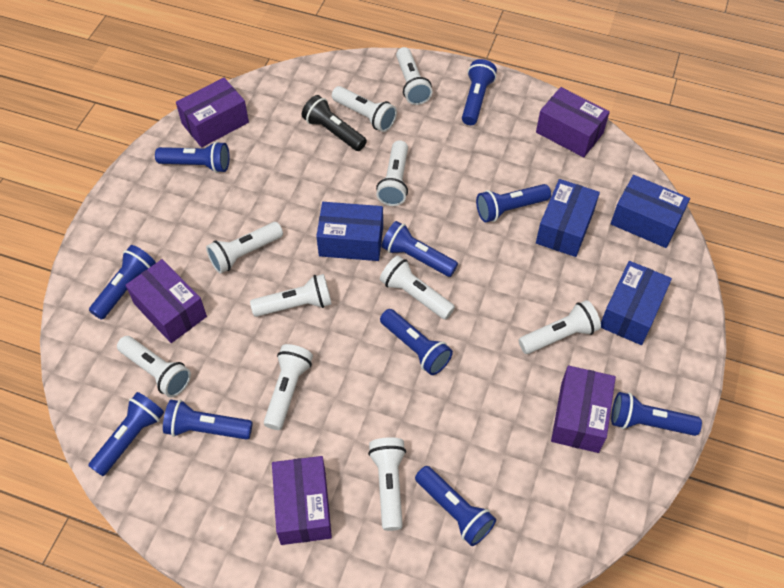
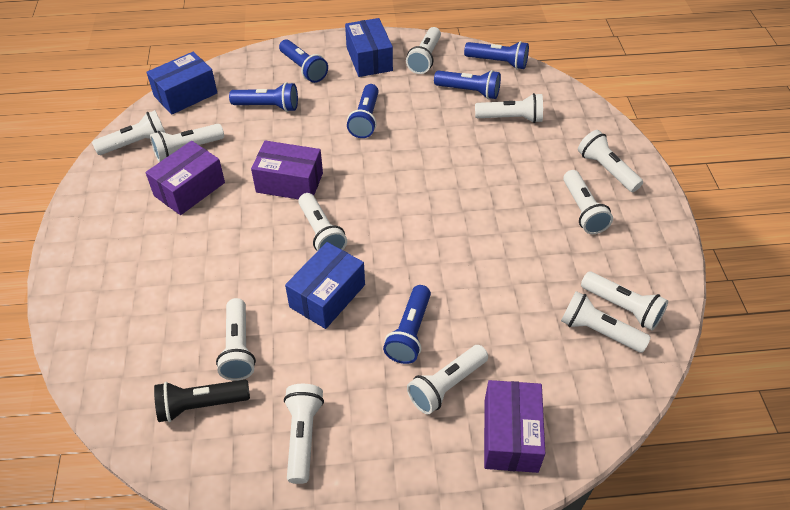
blue box: 4 -> 3
blue flashlight: 10 -> 6
purple box: 5 -> 3
white flashlight: 10 -> 12

